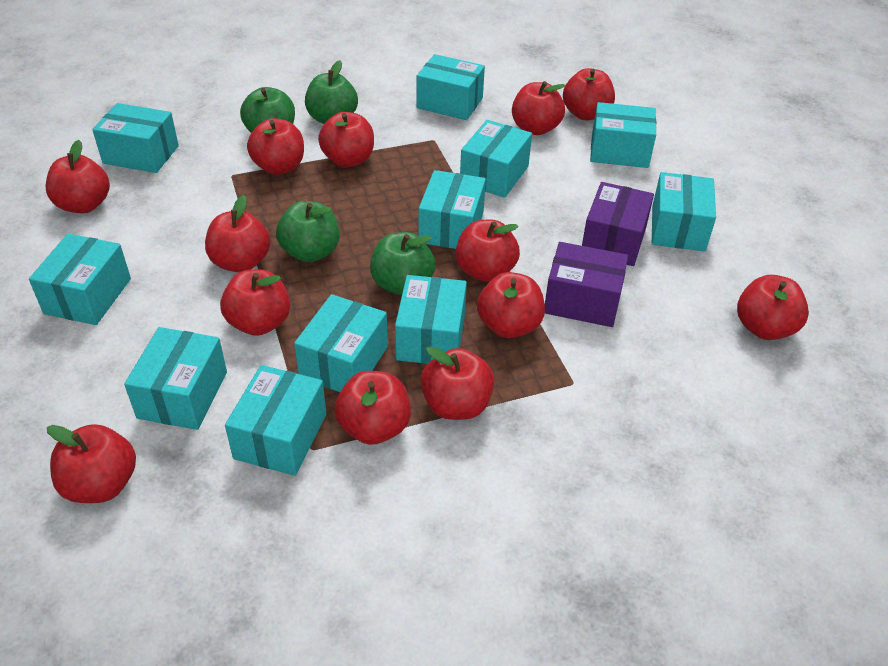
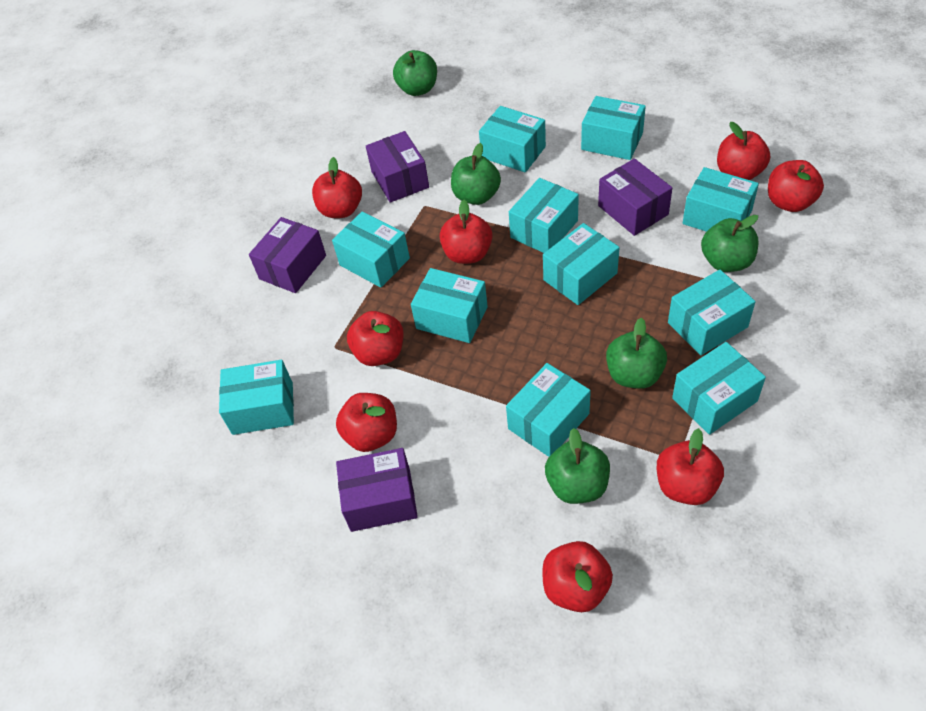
green apple: 4 -> 5
purple box: 2 -> 4
red apple: 13 -> 8

